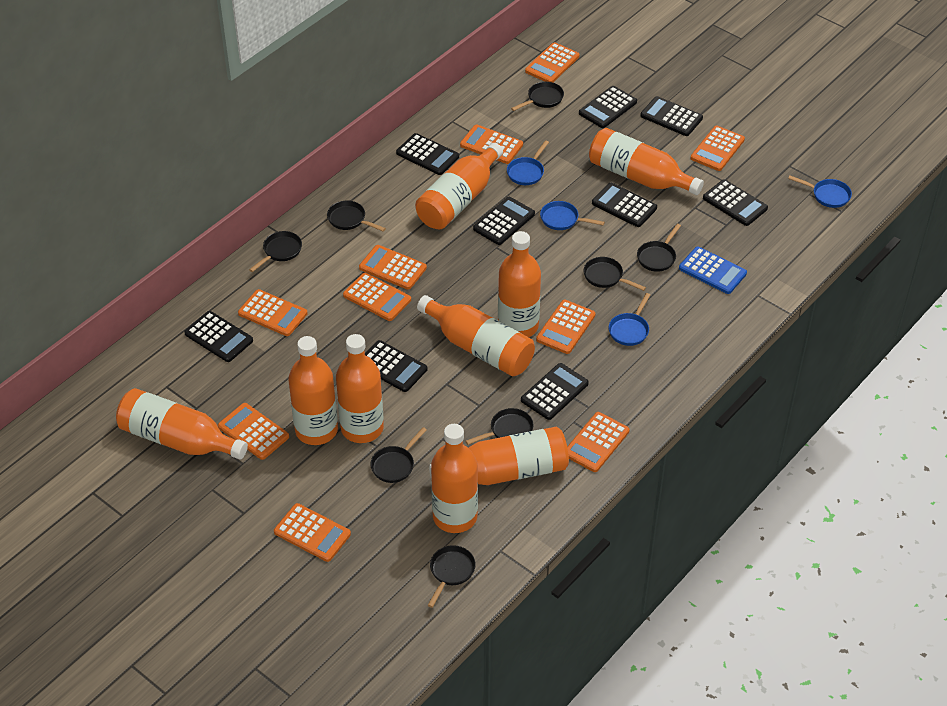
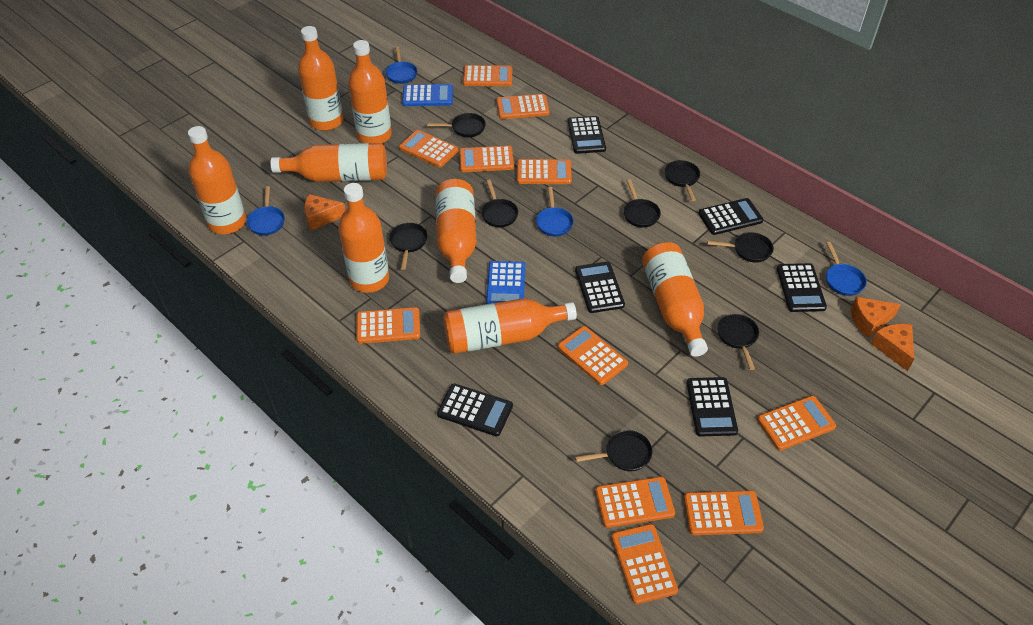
black calculator: 9 -> 6
blue calculator: 1 -> 2
orange bottle: 9 -> 8
orange calculator: 10 -> 11
orange cheese: 0 -> 3

